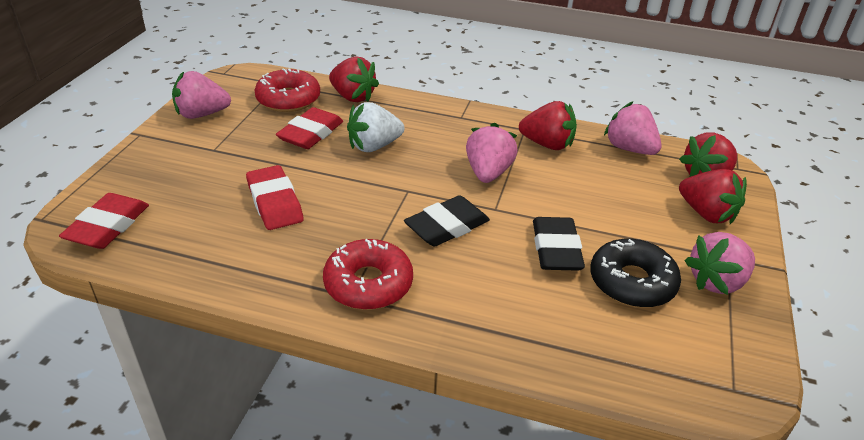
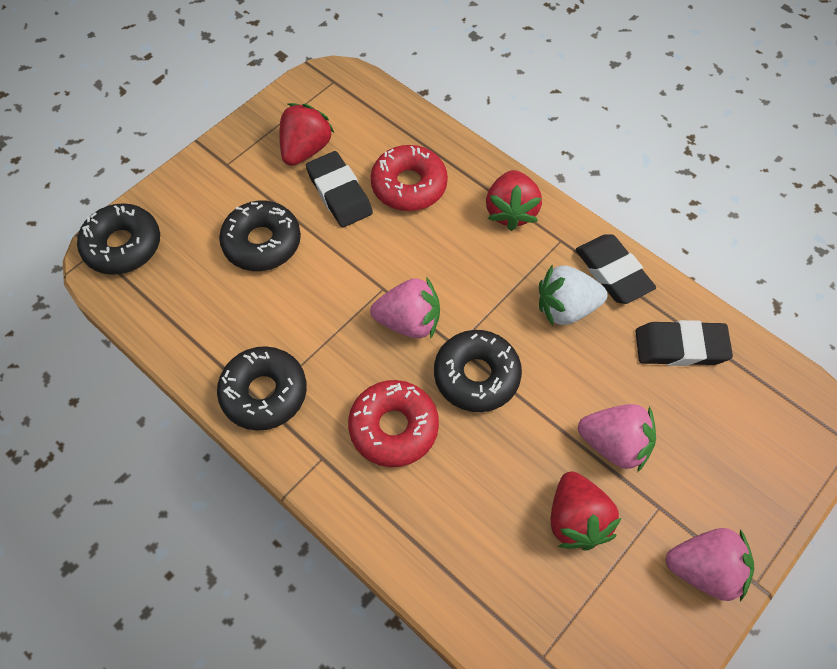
black donut: 1 -> 4
black eraser: 2 -> 3
pink strawberry: 4 -> 3
red eraser: 3 -> 0
red strawberry: 4 -> 3

